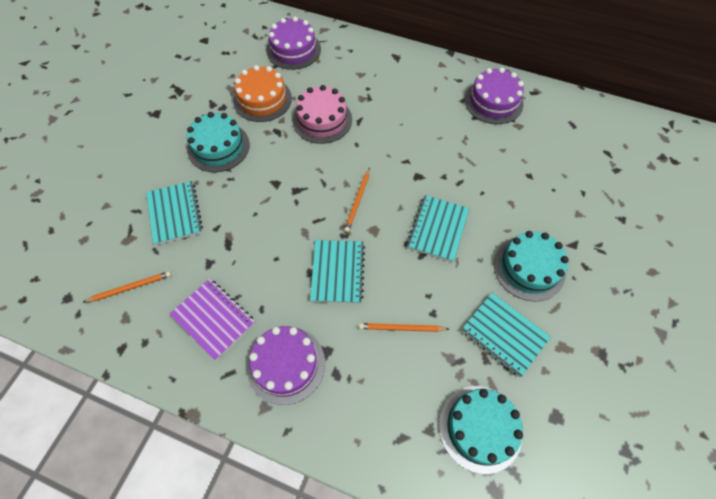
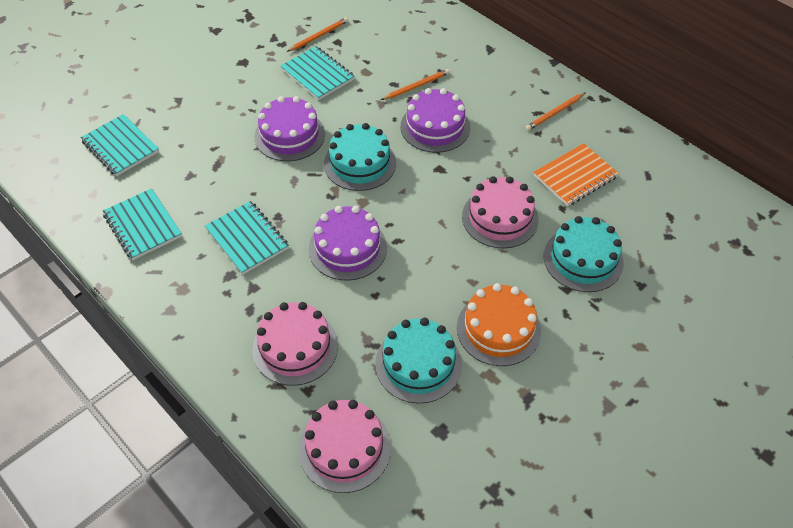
orange notebook: 0 -> 1
pink cake: 1 -> 3
purple notebook: 1 -> 0

